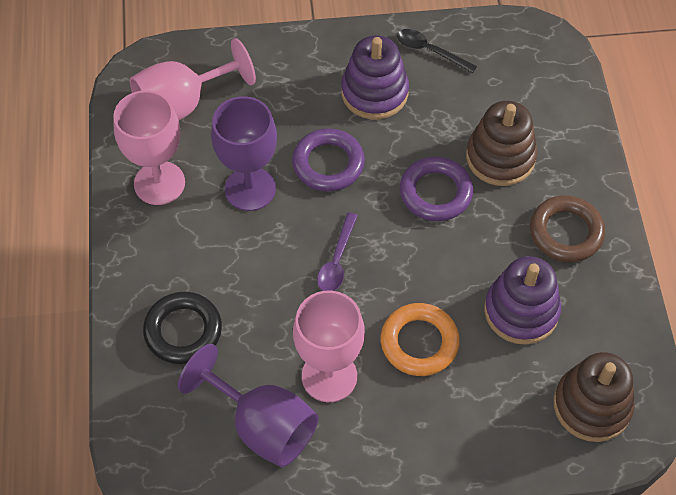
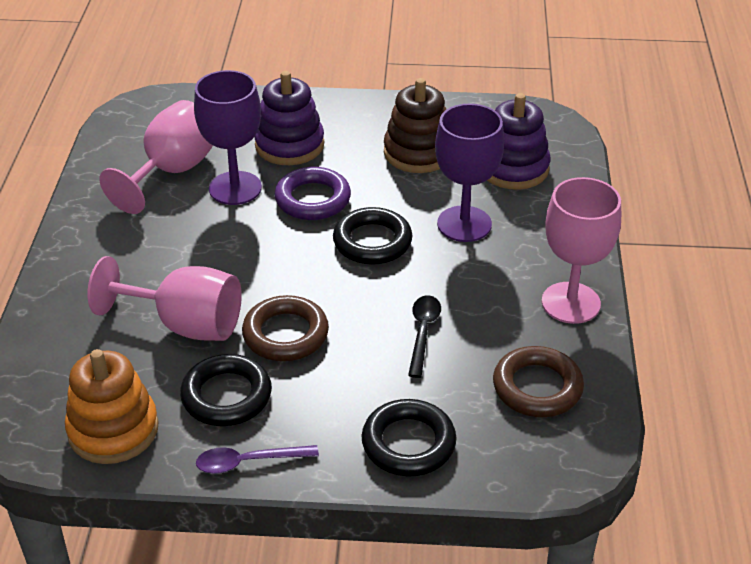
black ring: 1 -> 3
brown ring: 1 -> 2
brown stacking toy: 2 -> 1
orange ring: 1 -> 0
orange stacking toy: 0 -> 1
purple ring: 2 -> 1

